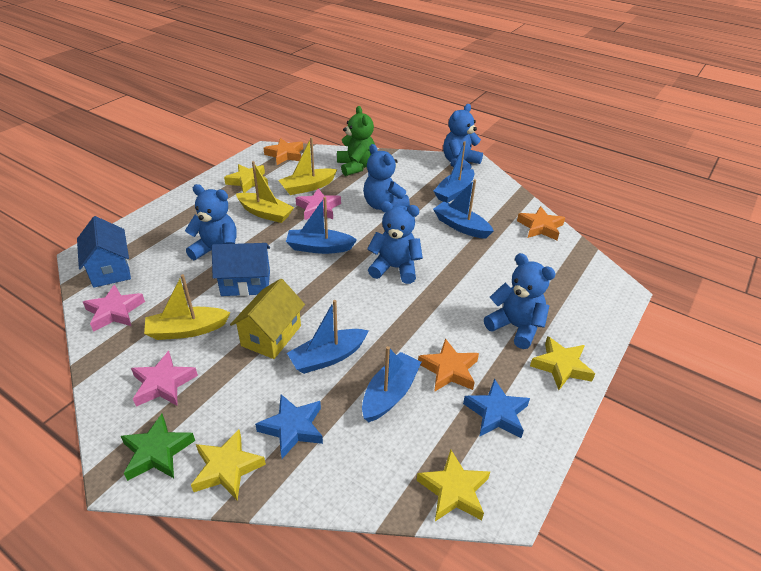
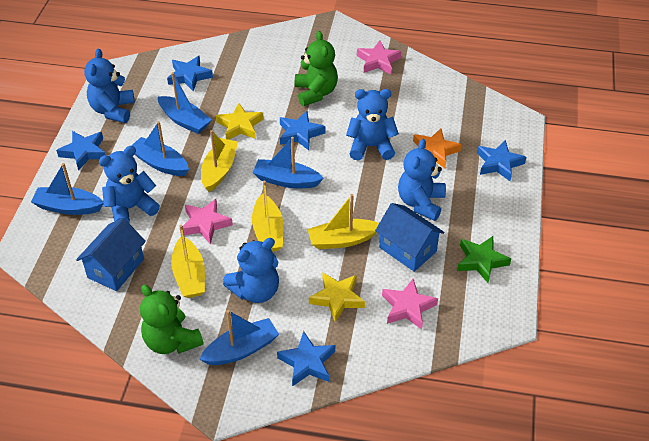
blue star: 2 -> 5
green teddy bear: 1 -> 2
orange star: 3 -> 1
yellow boat: 3 -> 4
yellow house: 1 -> 0
yellow star: 4 -> 2

